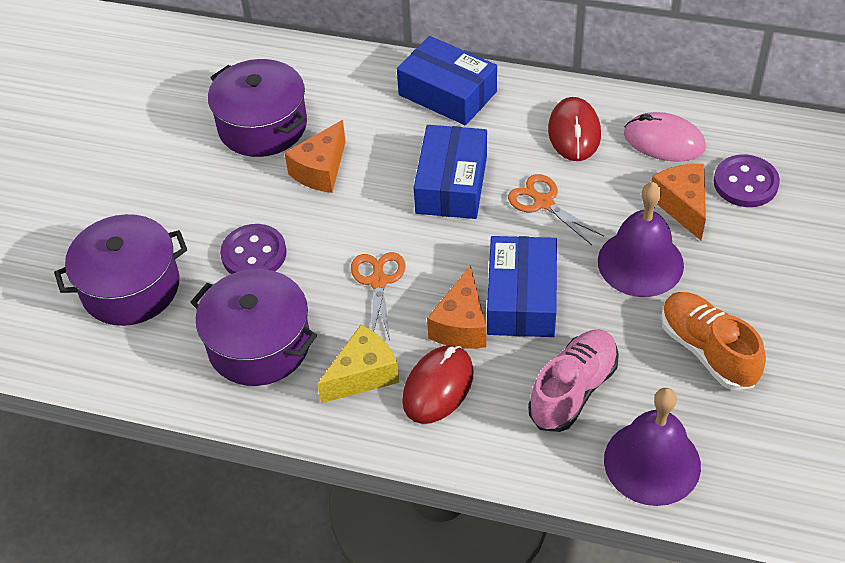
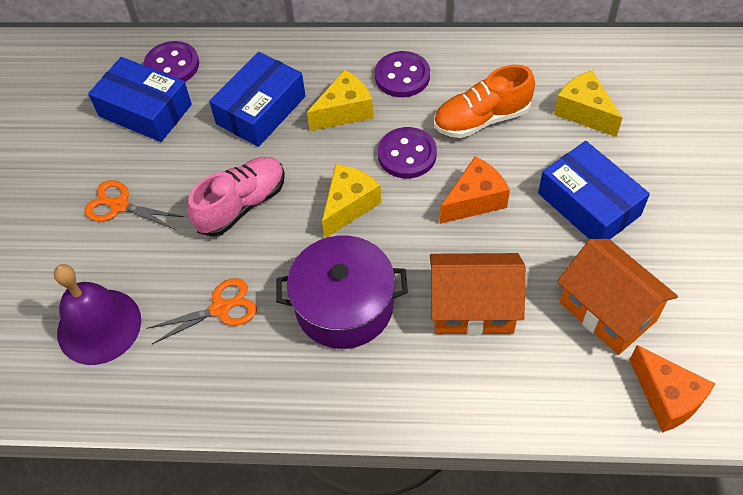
orange cheese: 3 -> 2
orange house: 0 -> 2
pink mouse: 1 -> 0
purple bell: 2 -> 1
purple button: 2 -> 3
purple pot: 3 -> 1
red mouse: 2 -> 0
yellow cheese: 1 -> 3

